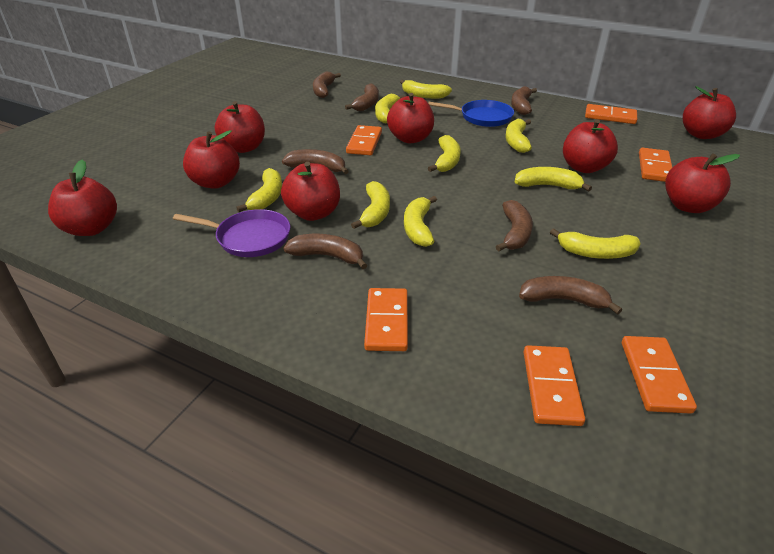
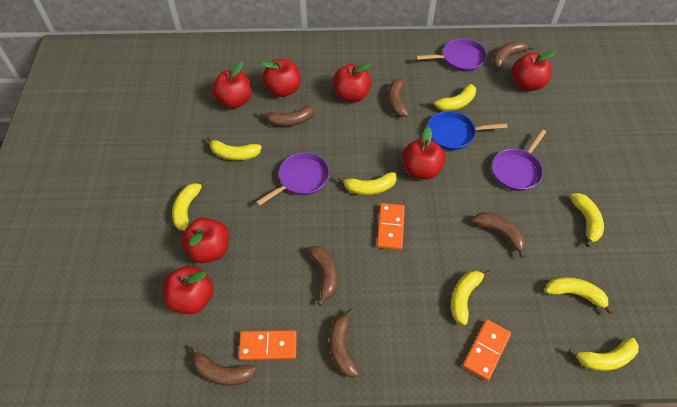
orange domino: 6 -> 3
purple pan: 1 -> 3
red apple: 8 -> 7
yellow banana: 9 -> 8

